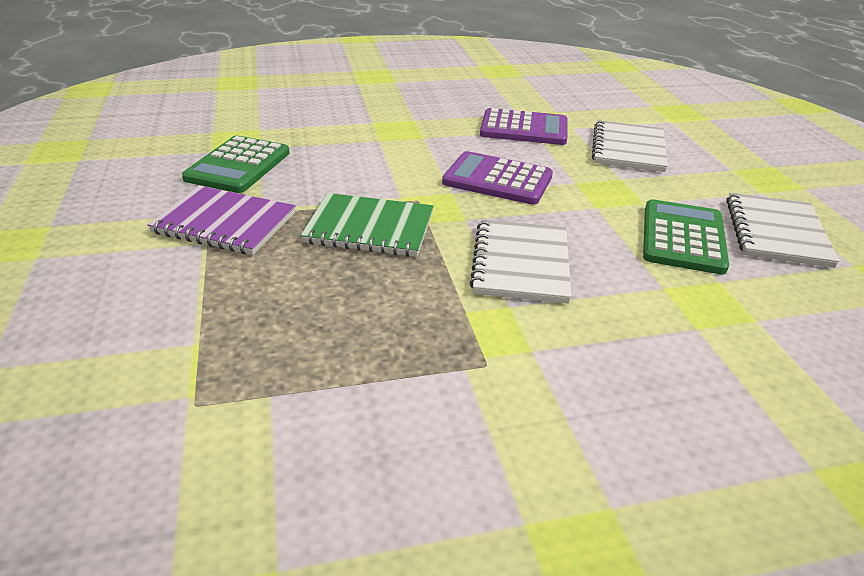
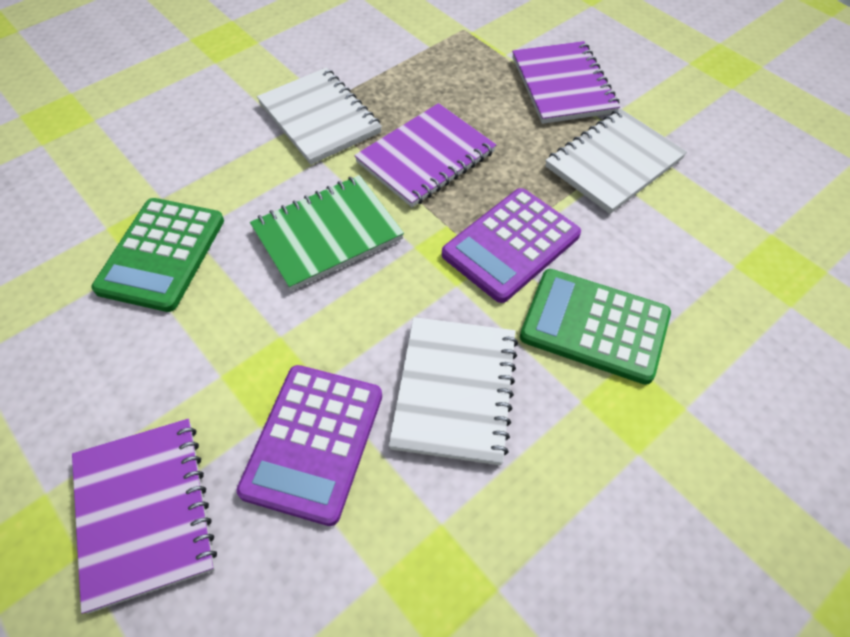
purple notebook: 1 -> 3

